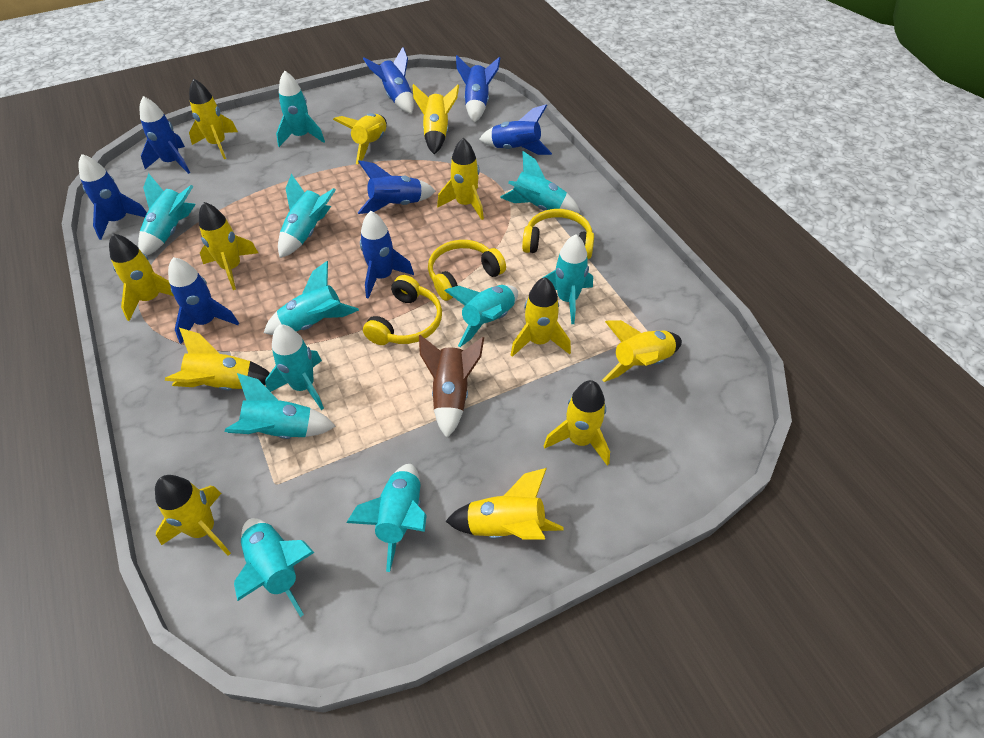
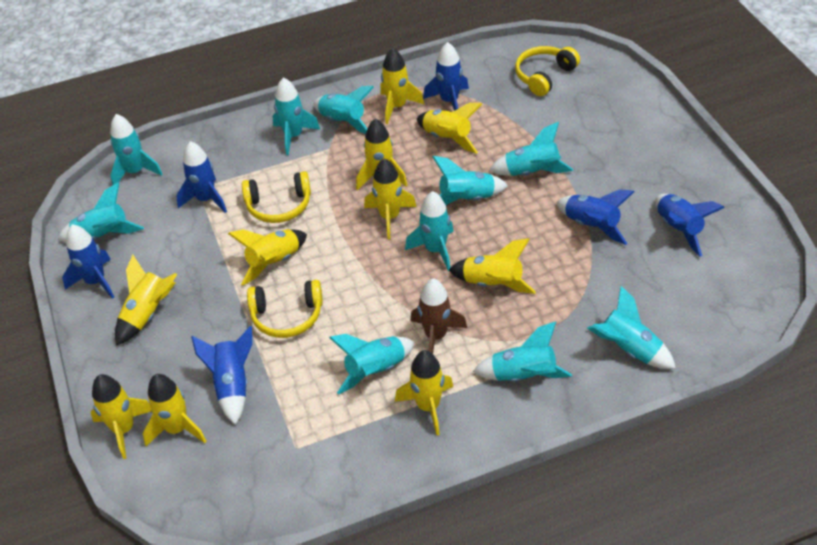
blue rocket: 8 -> 6
turquoise rocket: 11 -> 10
yellow rocket: 12 -> 10

